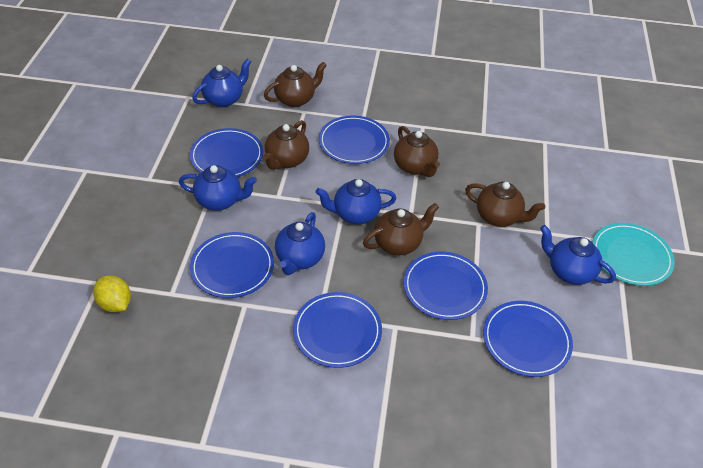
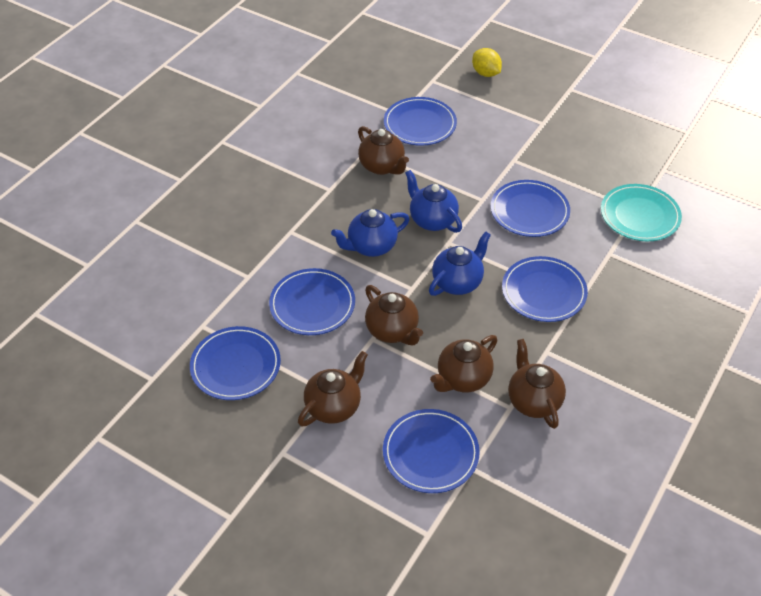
blue teapot: 5 -> 3

